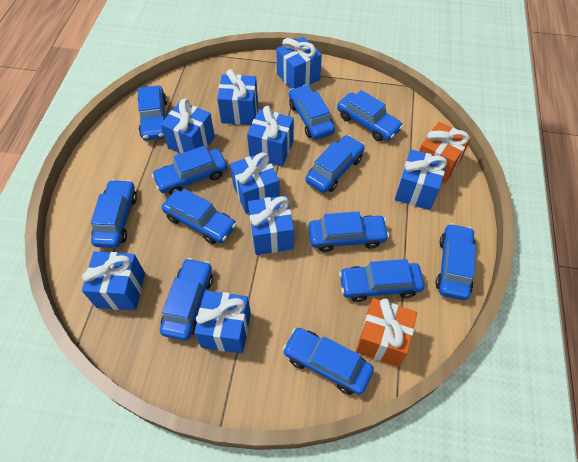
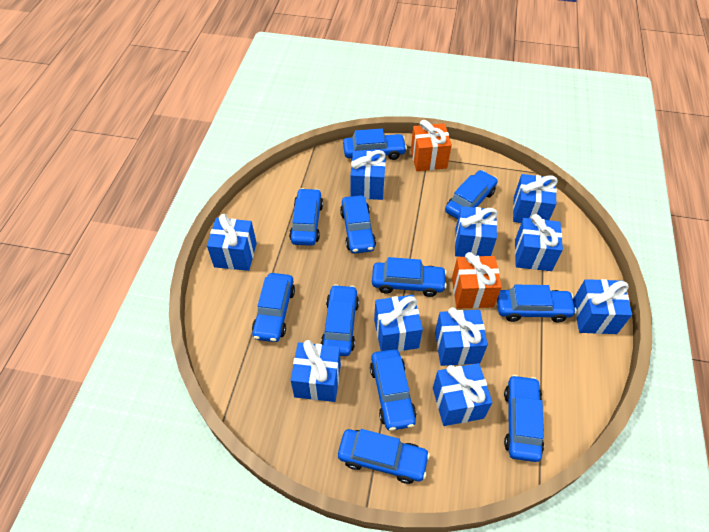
blue car: 12 -> 11
blue gift: 9 -> 10

